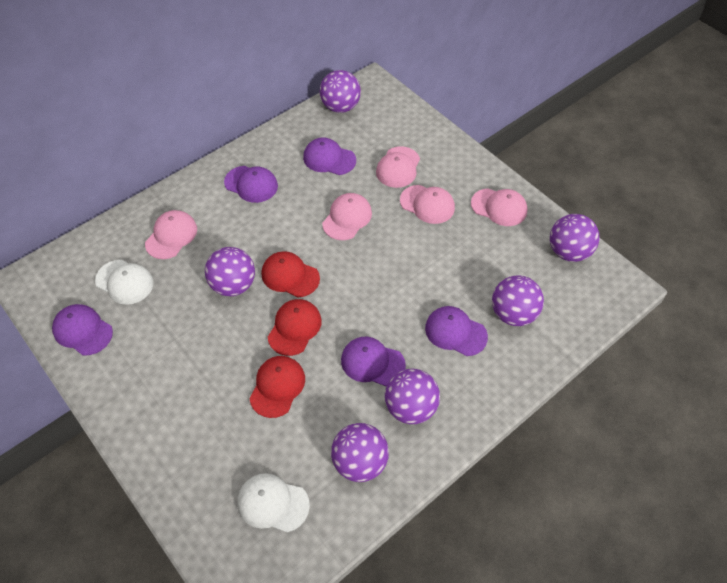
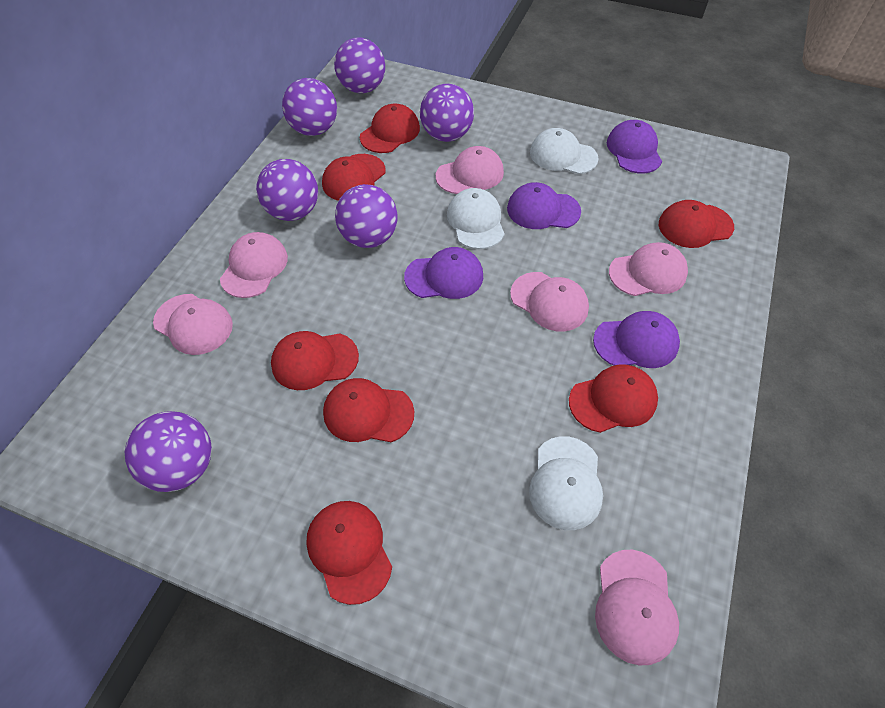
pink cap: 5 -> 6
purple cap: 5 -> 4
red cap: 3 -> 7
white cap: 2 -> 3

